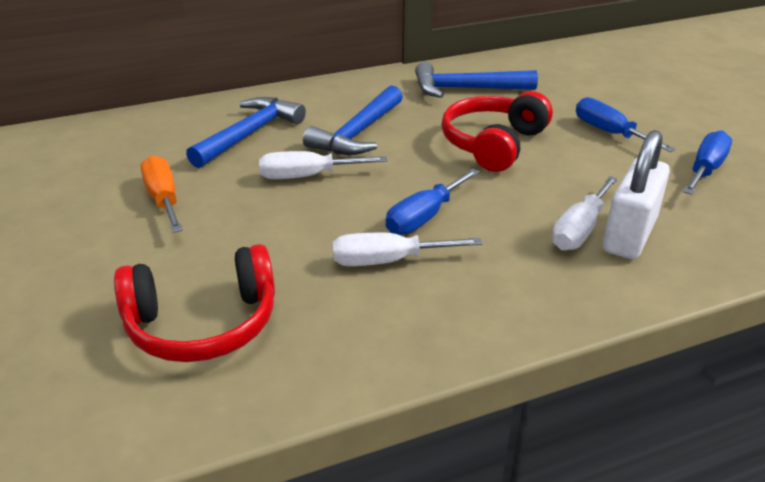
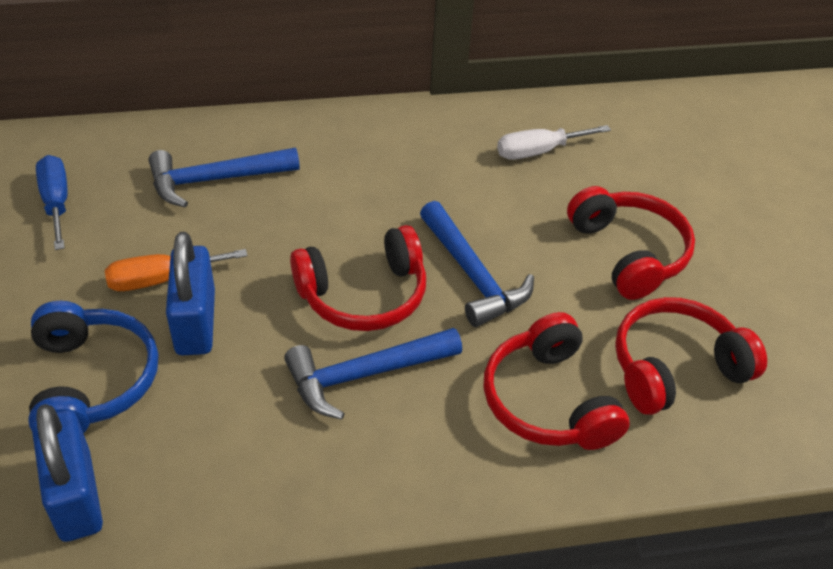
blue headphones: 0 -> 1
blue padlock: 0 -> 2
blue screwdriver: 3 -> 1
red headphones: 2 -> 4
white padlock: 1 -> 0
white screwdriver: 3 -> 1

